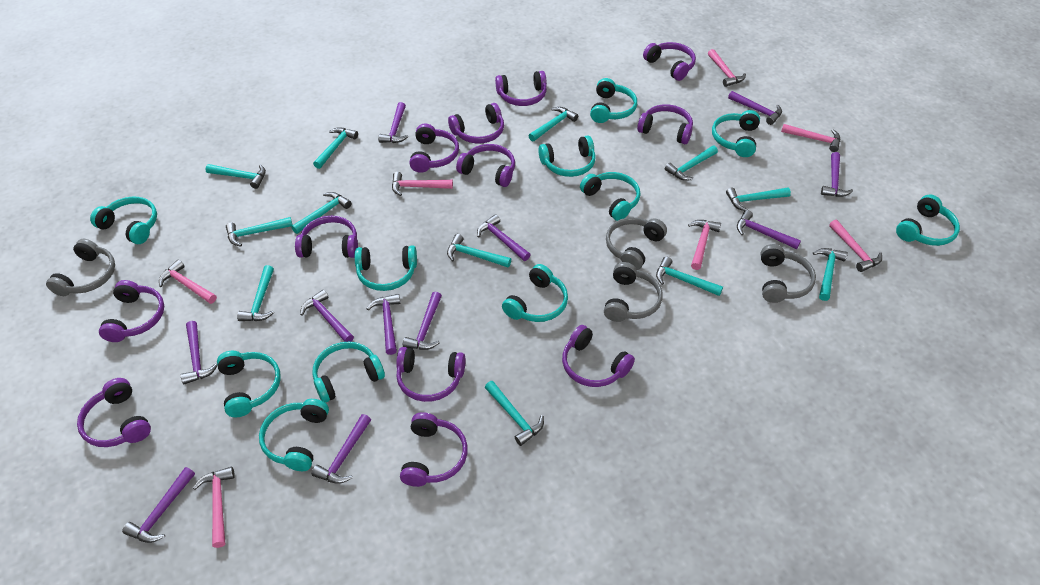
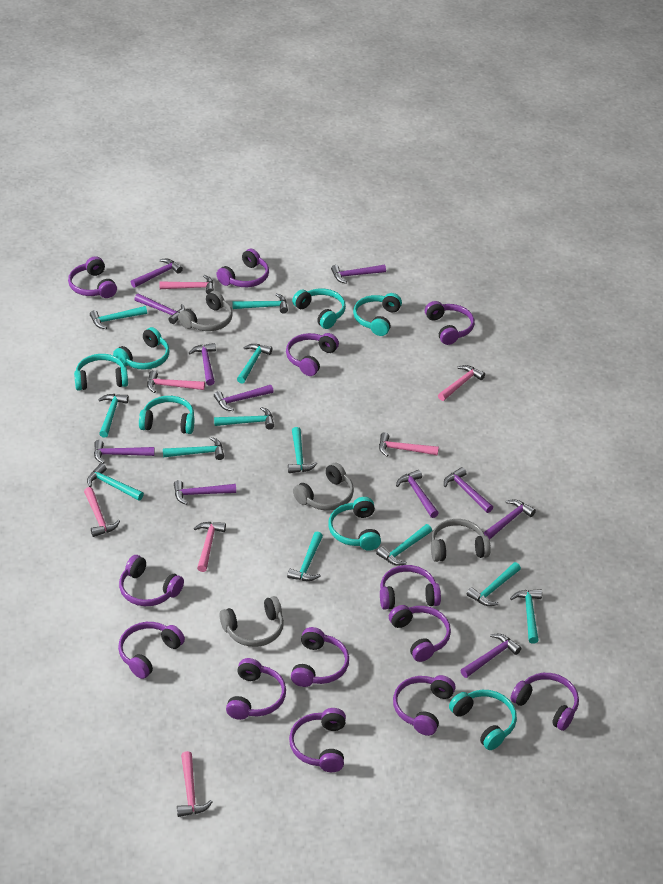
purple headphones: 12 -> 13
turquoise headphones: 11 -> 7

